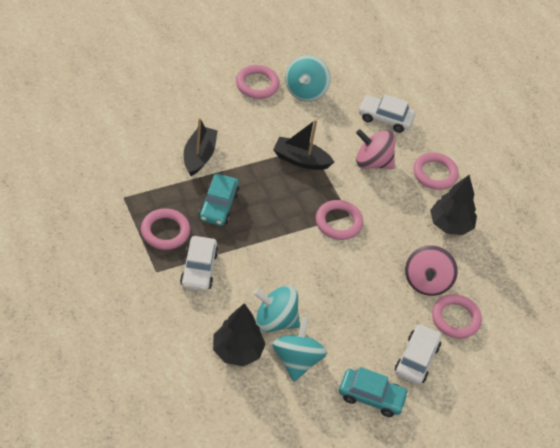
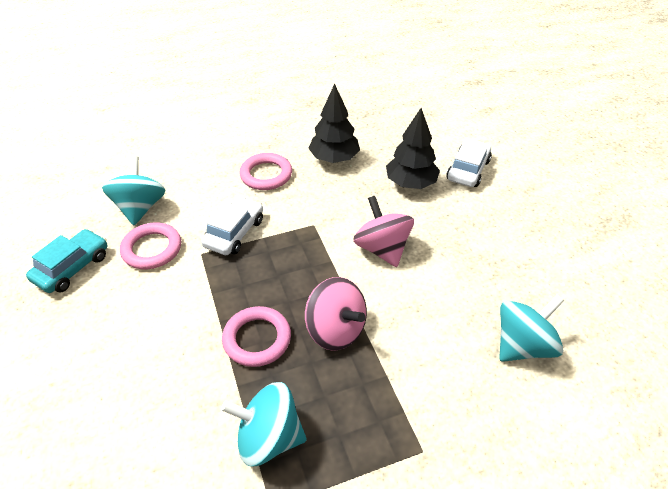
black boat: 2 -> 0
pink ring: 5 -> 3
turquoise car: 2 -> 1
white car: 3 -> 2

